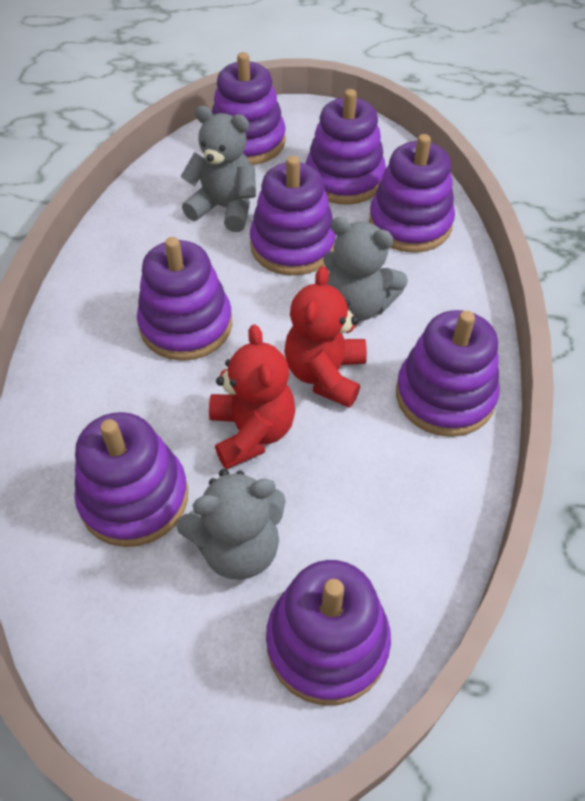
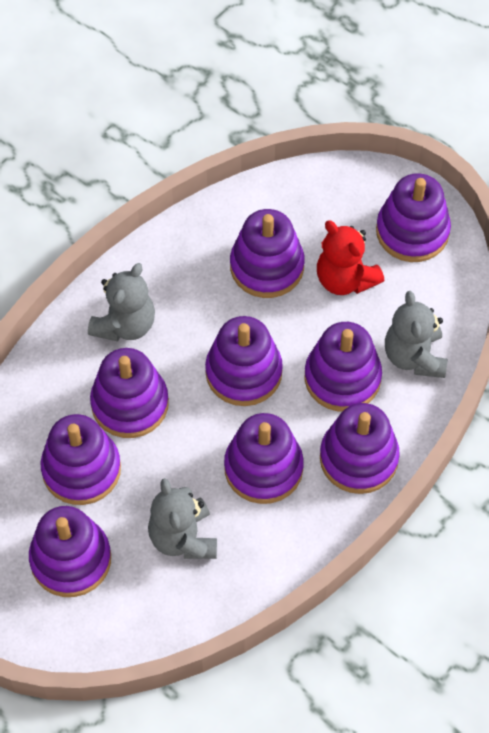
purple stacking toy: 8 -> 9
red teddy bear: 2 -> 1

